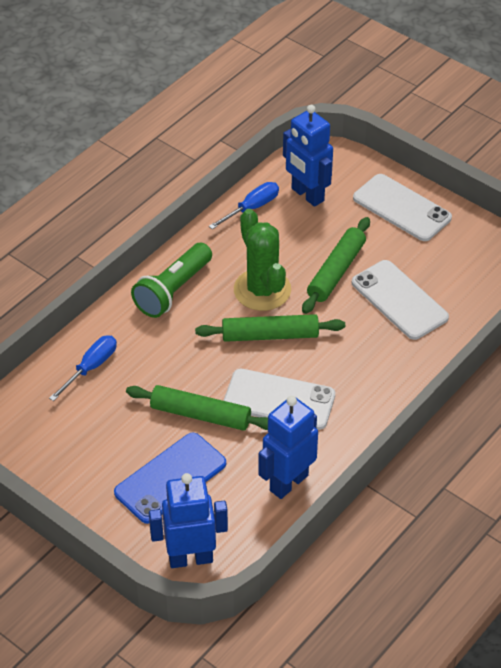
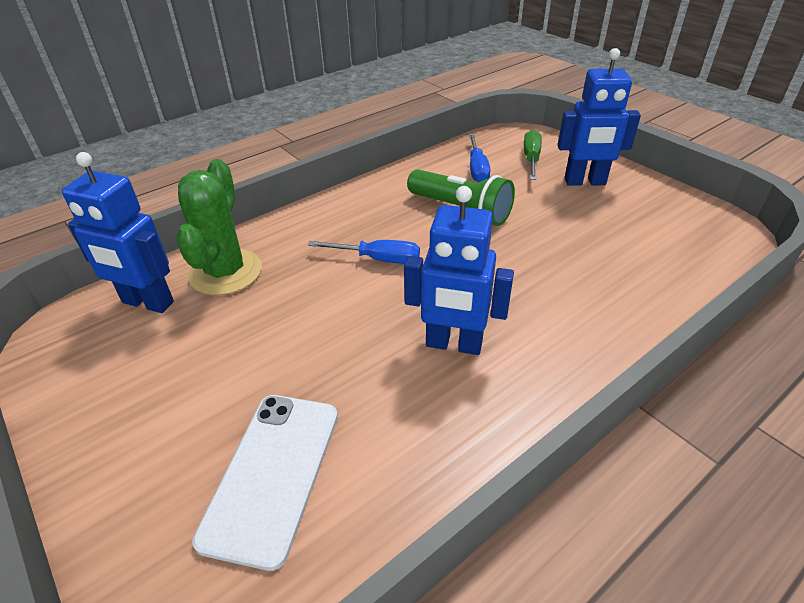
blue phone: 1 -> 0
green rolling pin: 3 -> 0
green screwdriver: 0 -> 1
white phone: 3 -> 1

